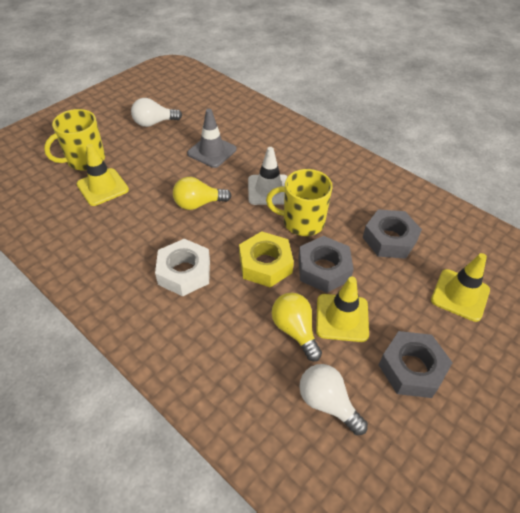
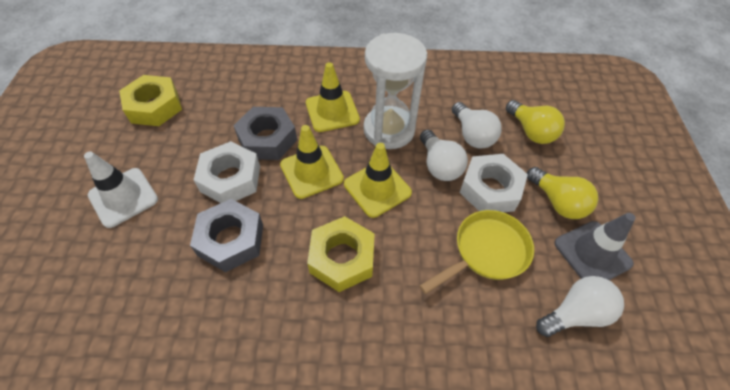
grey nut: 3 -> 2
white hourglass: 0 -> 1
white light bulb: 2 -> 3
white nut: 1 -> 2
yellow mug: 2 -> 0
yellow nut: 1 -> 2
yellow pan: 0 -> 1

